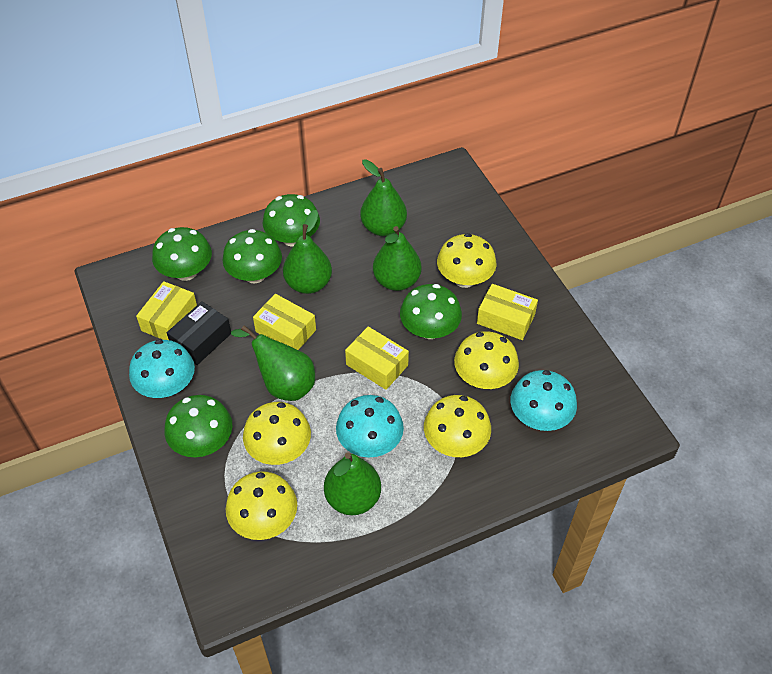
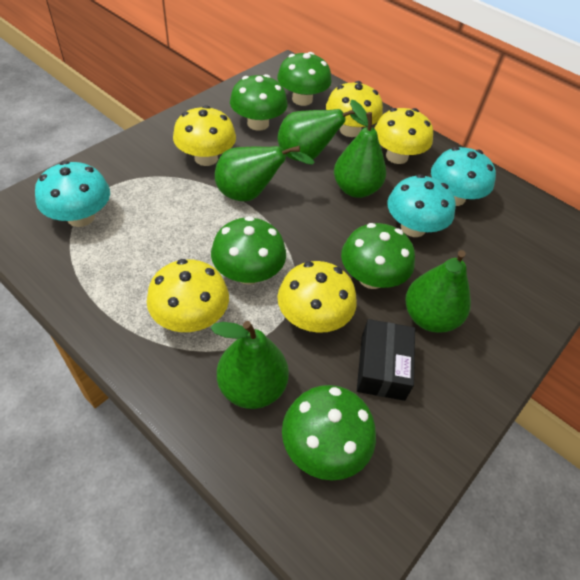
yellow box: 4 -> 0

